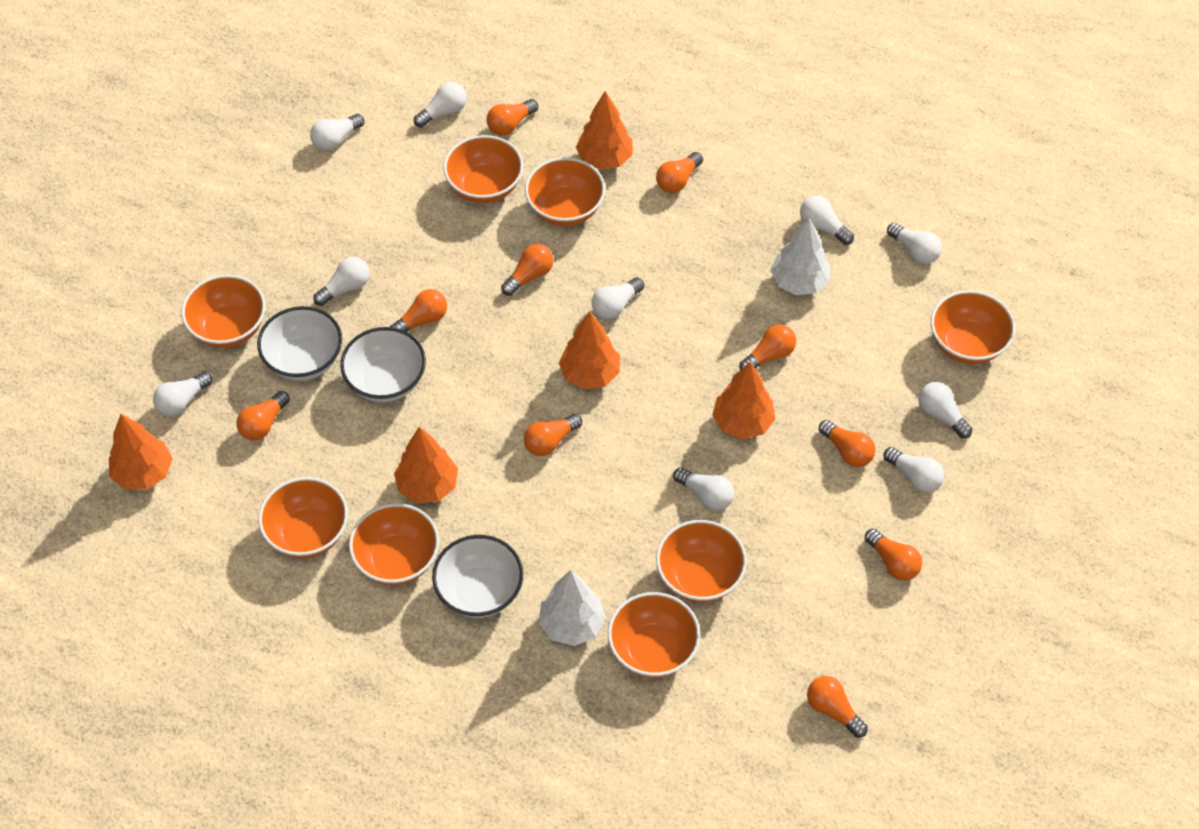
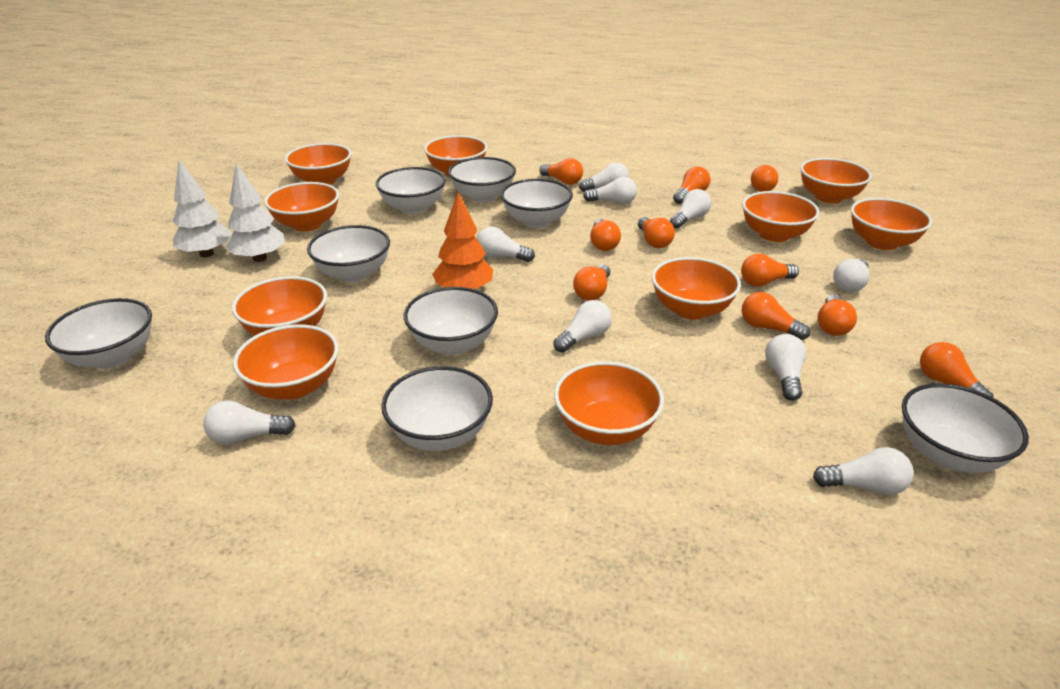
orange bowl: 8 -> 10
orange tree: 5 -> 1
white bowl: 3 -> 8
white light bulb: 10 -> 9

